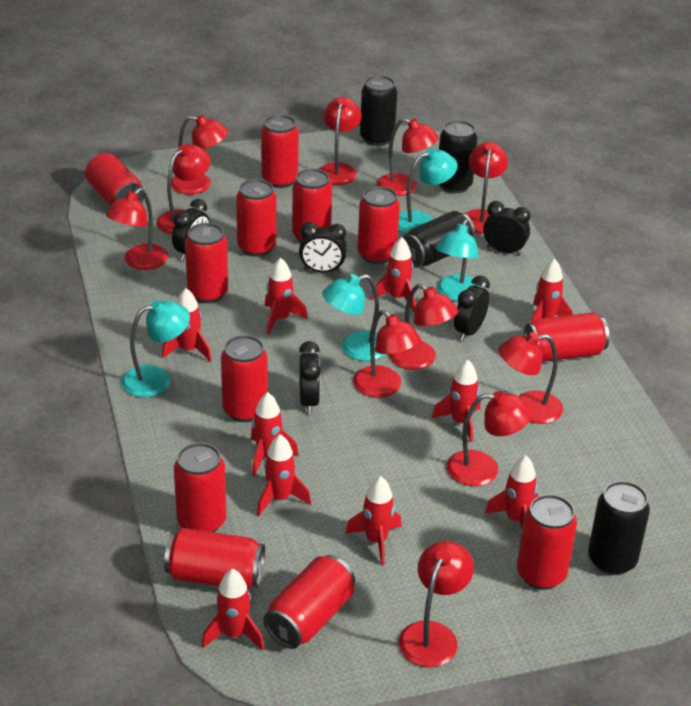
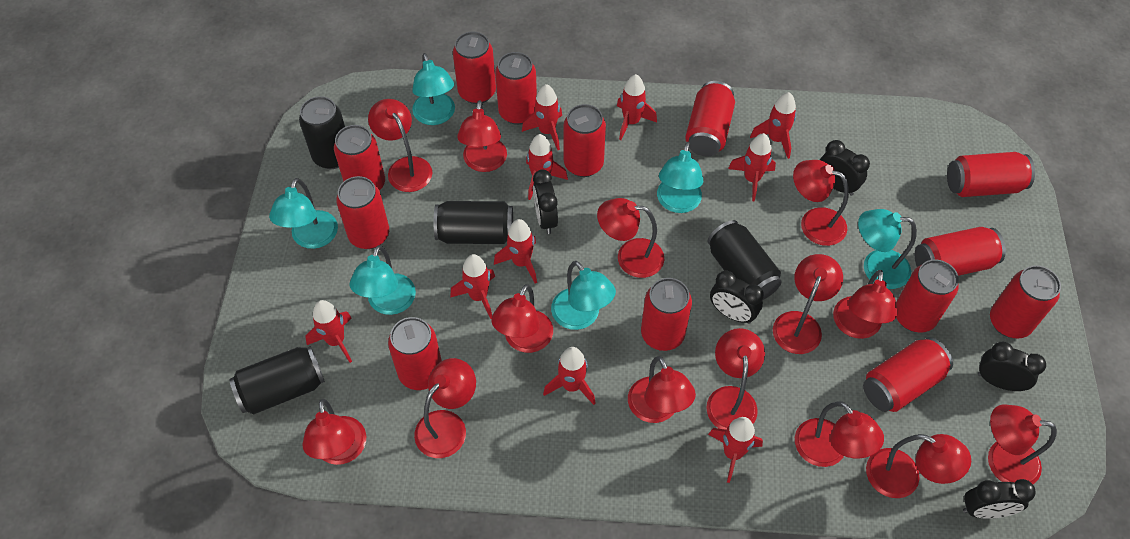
red can: 12 -> 13
red lamp: 11 -> 14
turquoise lamp: 4 -> 6

